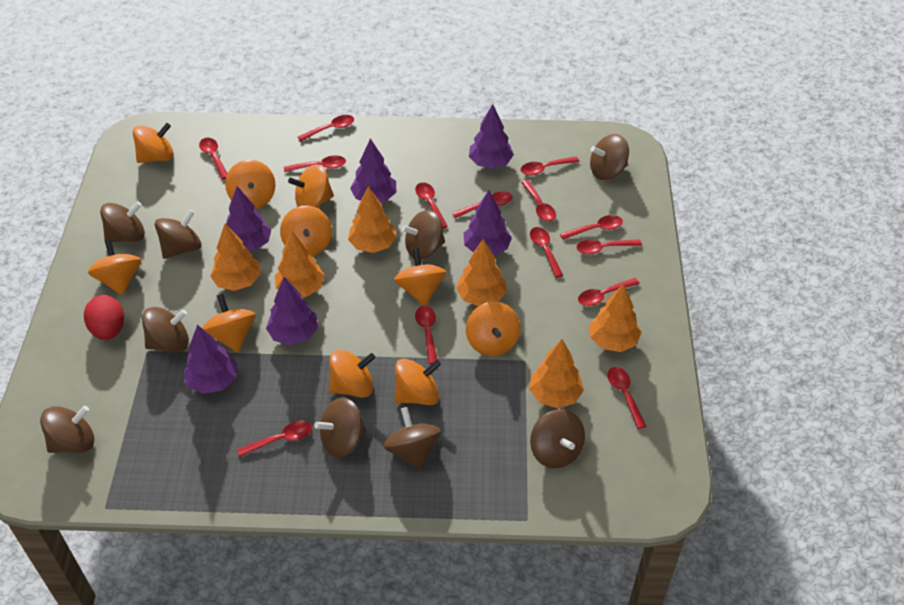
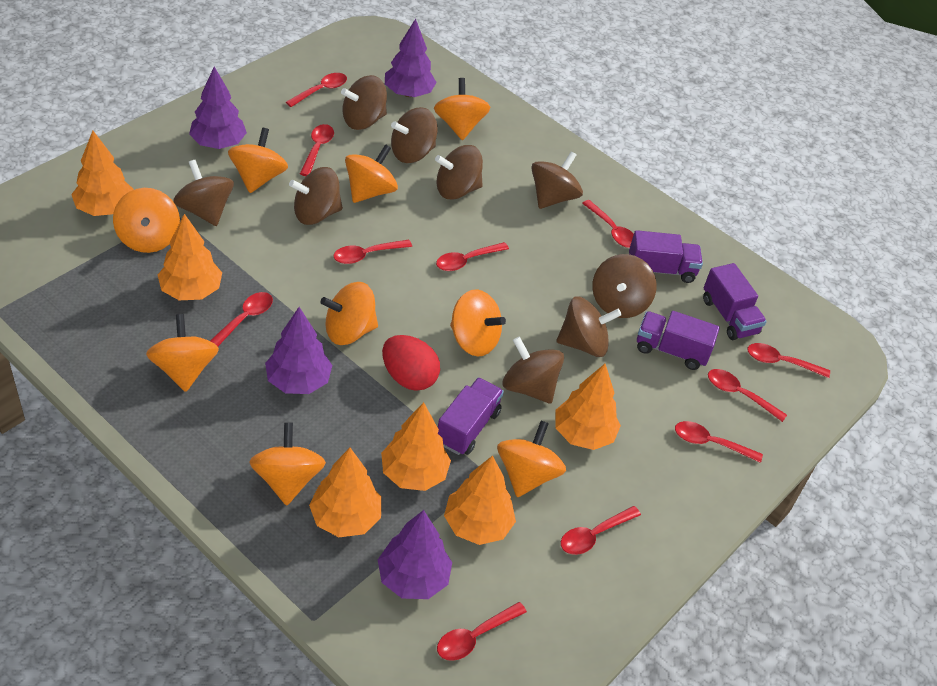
orange spinning top: 10 -> 9
purple tree: 6 -> 4
purple truck: 0 -> 4
red spoon: 14 -> 11

